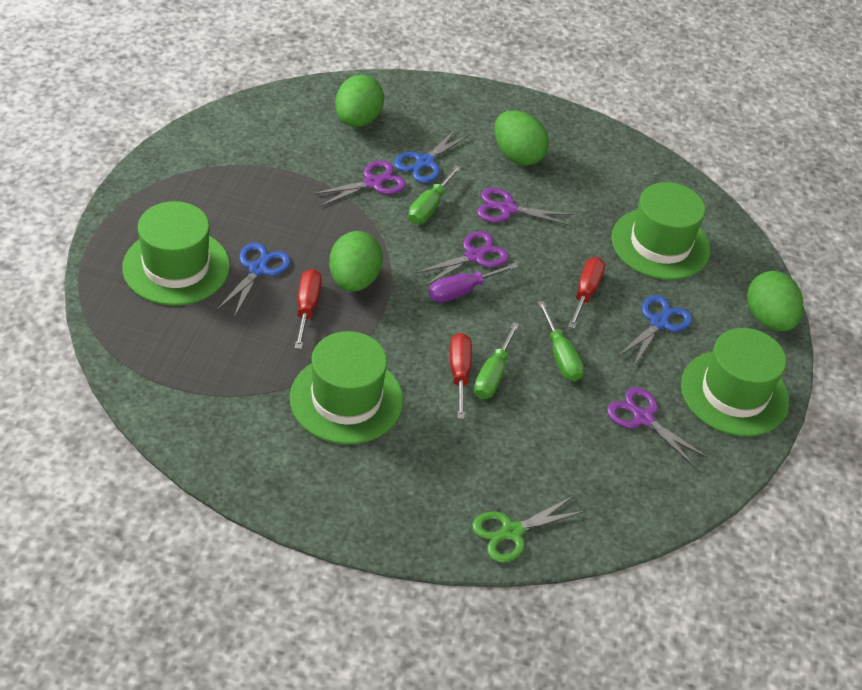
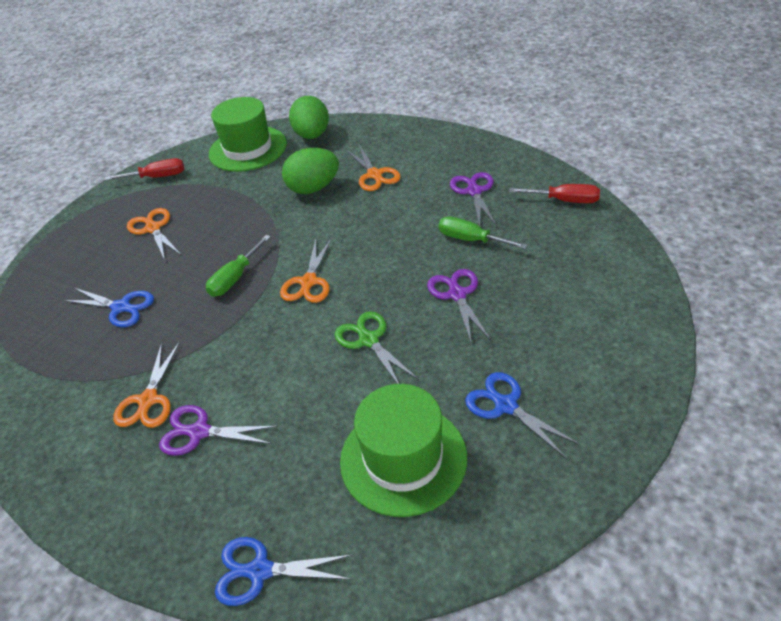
green egg: 4 -> 2
green hat: 4 -> 2
green screwdriver: 3 -> 2
orange scissors: 0 -> 4
purple scissors: 4 -> 3
purple screwdriver: 1 -> 0
red screwdriver: 3 -> 2

